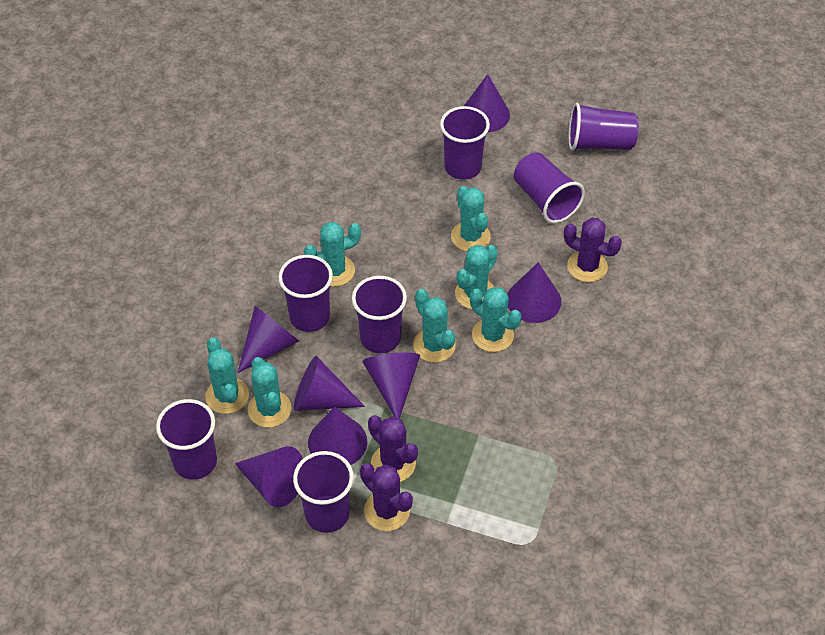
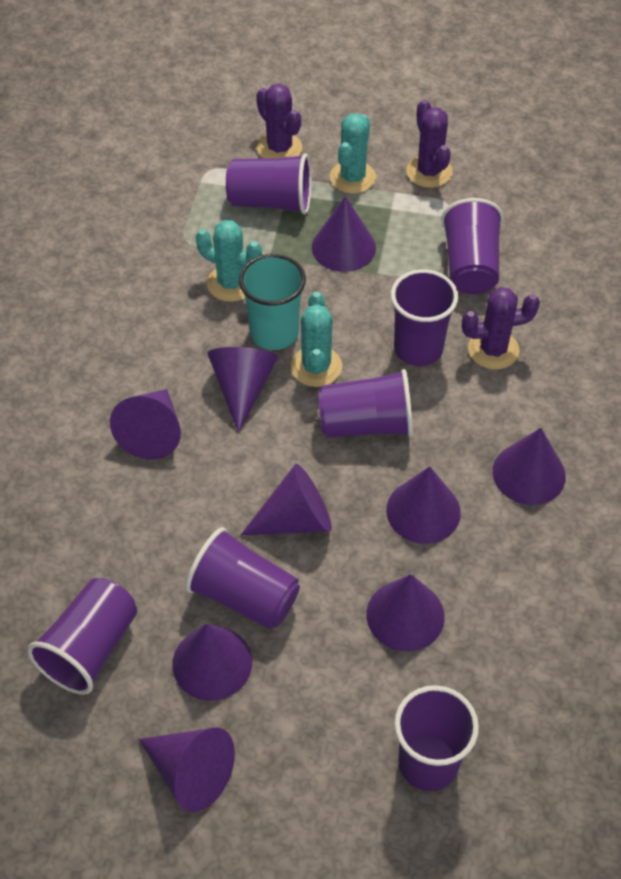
purple cone: 7 -> 9
turquoise cactus: 7 -> 3
turquoise cup: 0 -> 1

